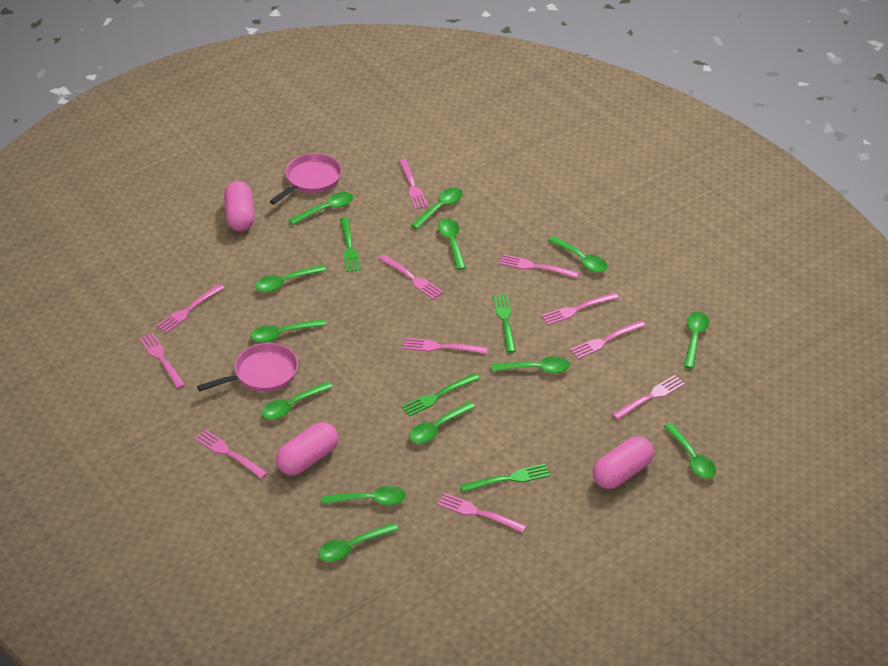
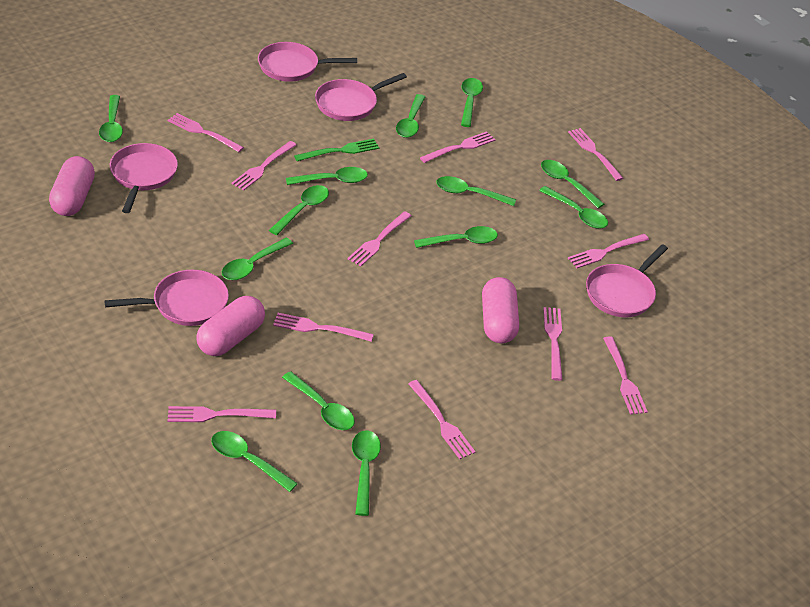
green fork: 4 -> 1
pink pan: 2 -> 5

